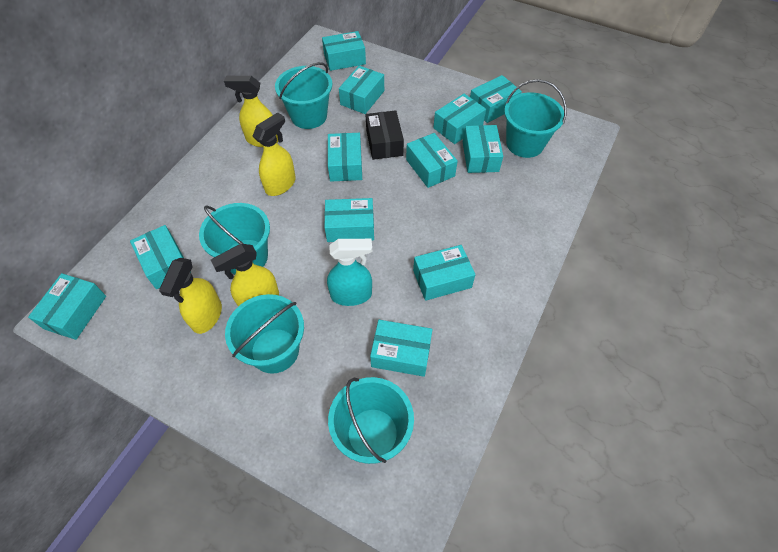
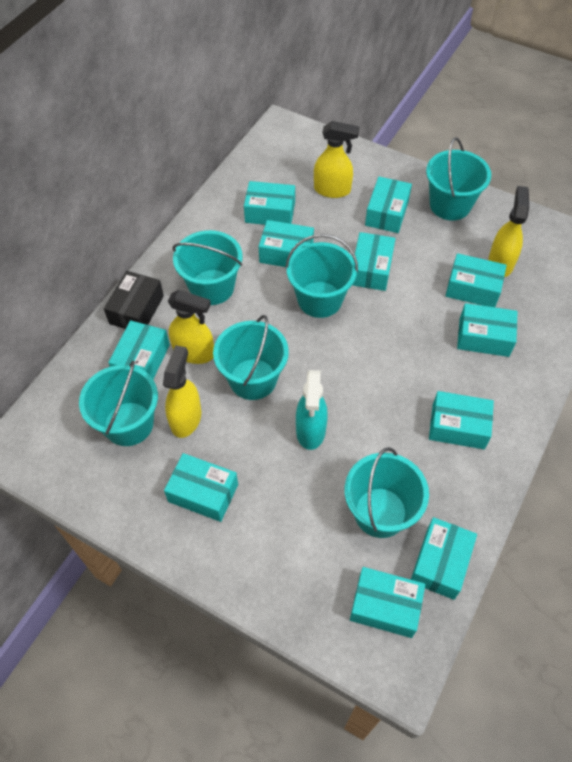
turquoise box: 12 -> 11
turquoise bucket: 5 -> 6

